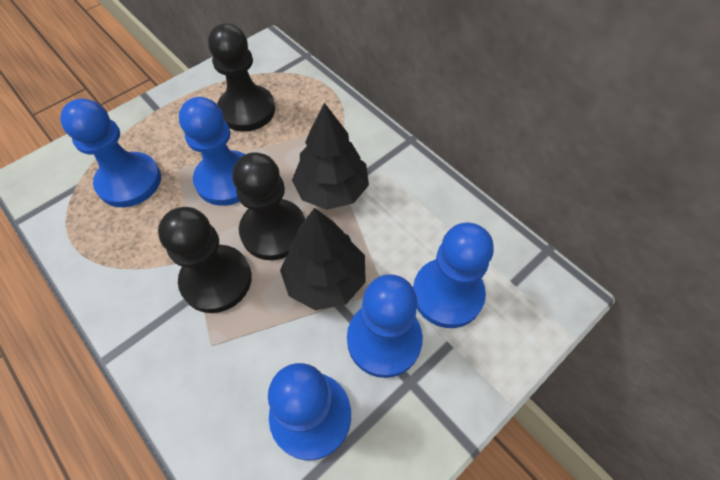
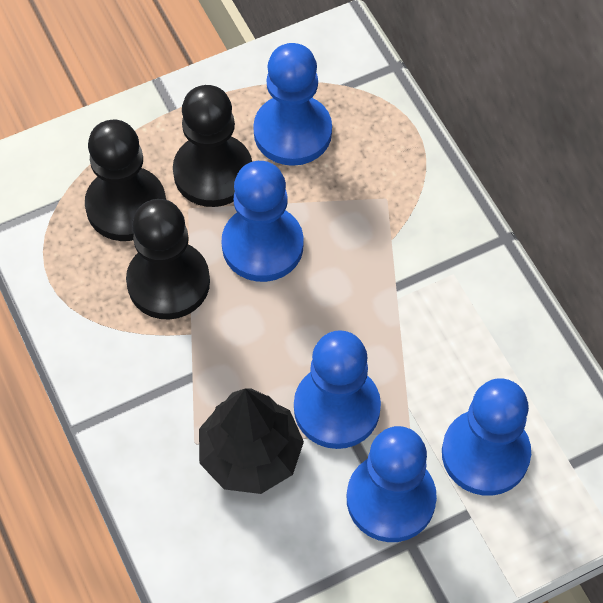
black tree: 2 -> 1

